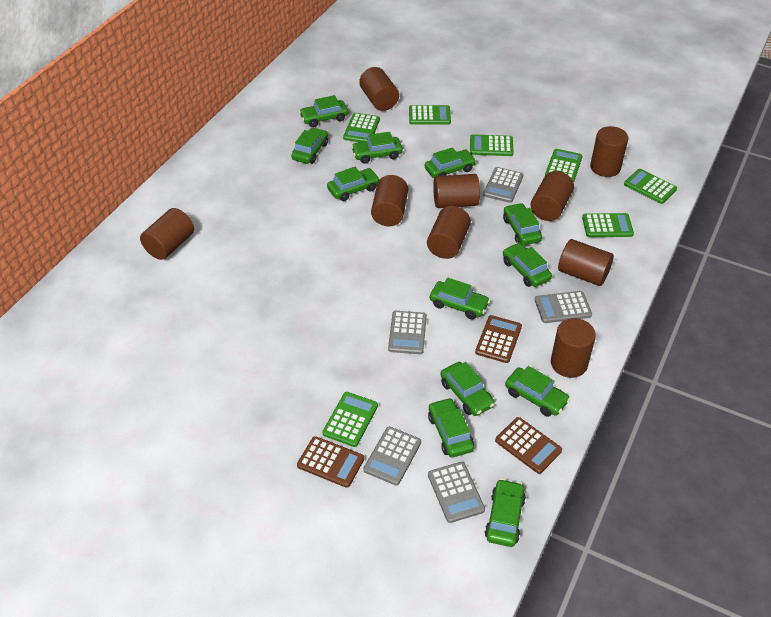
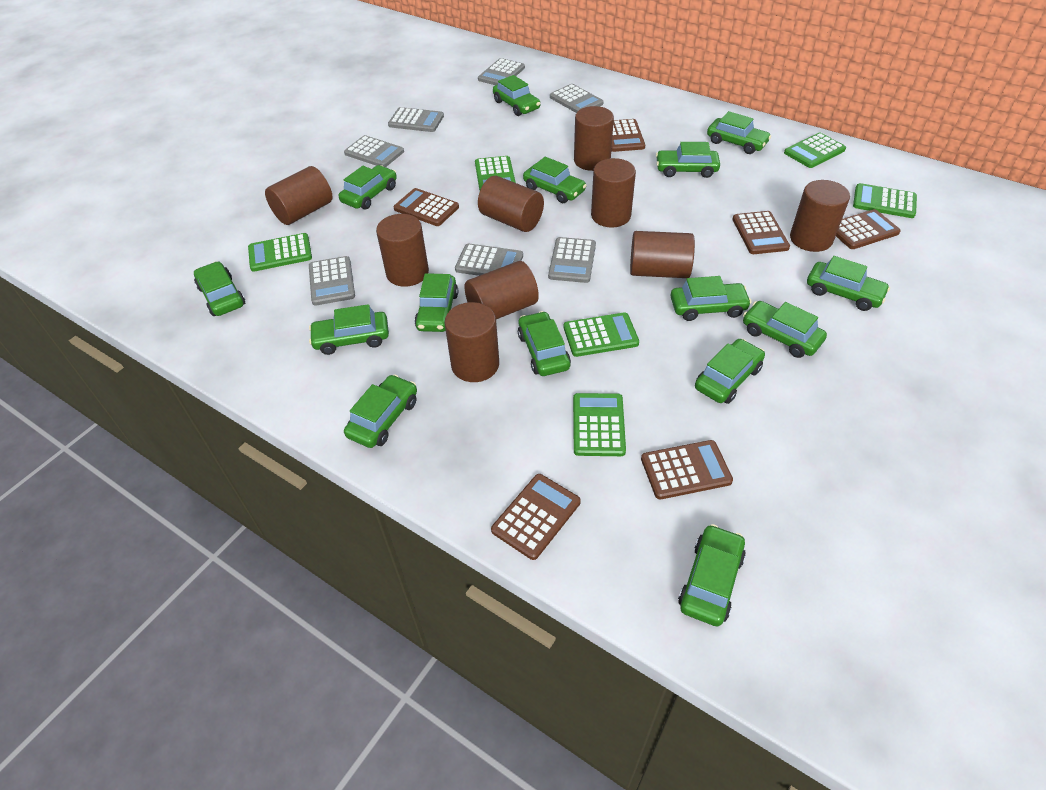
brown calculator: 3 -> 6
green calculator: 7 -> 6
green car: 12 -> 15
grey calculator: 5 -> 7

